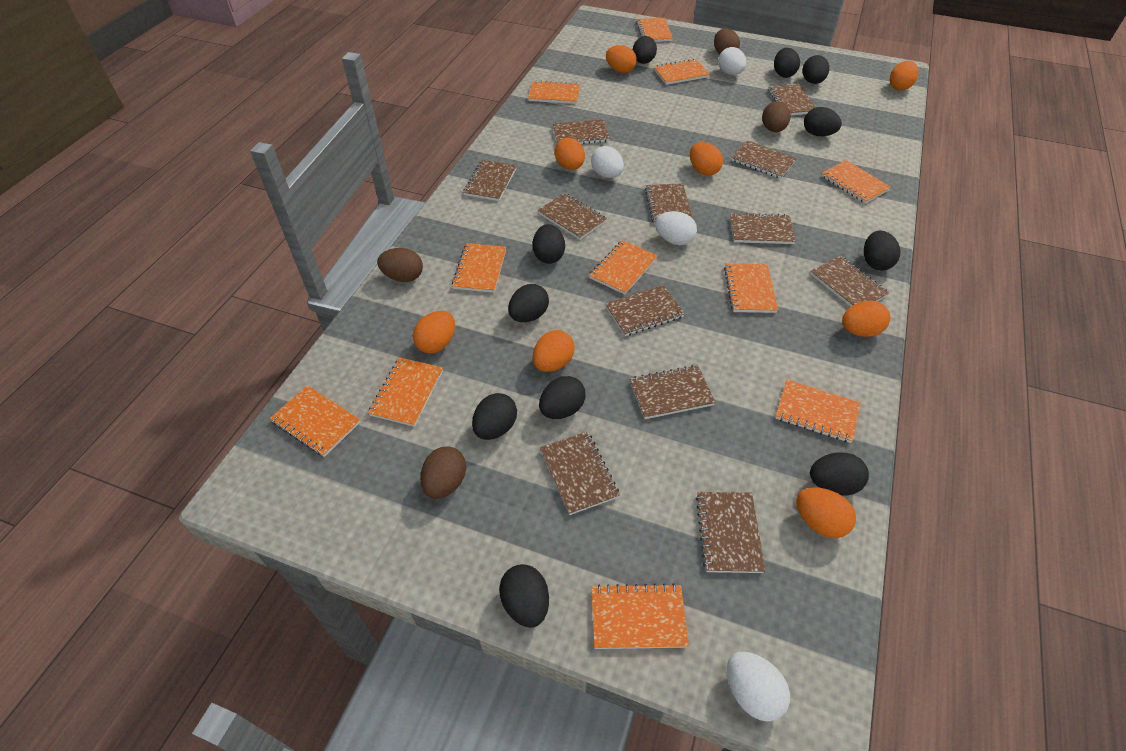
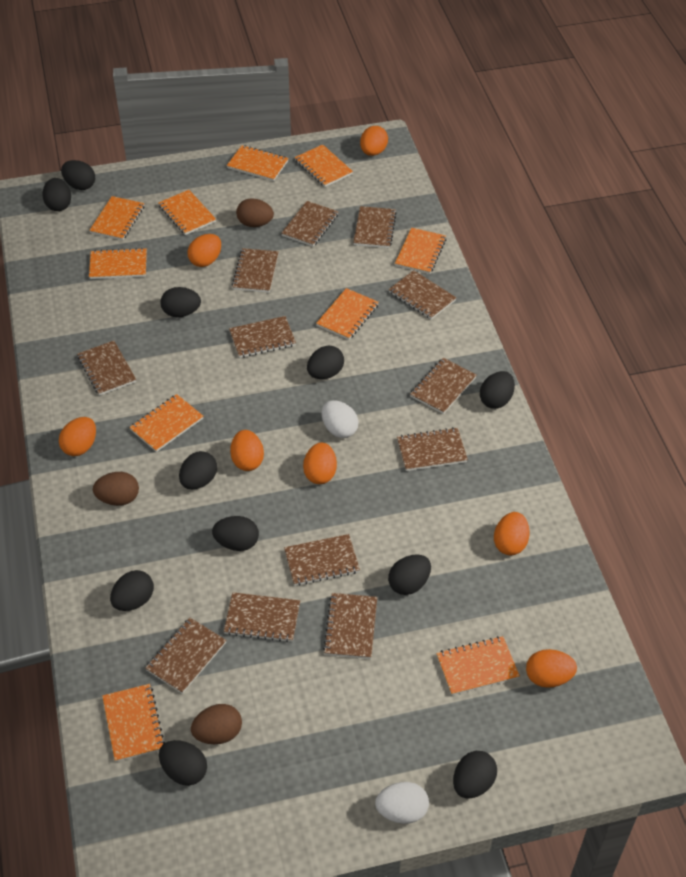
brown egg: 4 -> 3
orange egg: 8 -> 7
orange notebook: 11 -> 10
white egg: 4 -> 2

